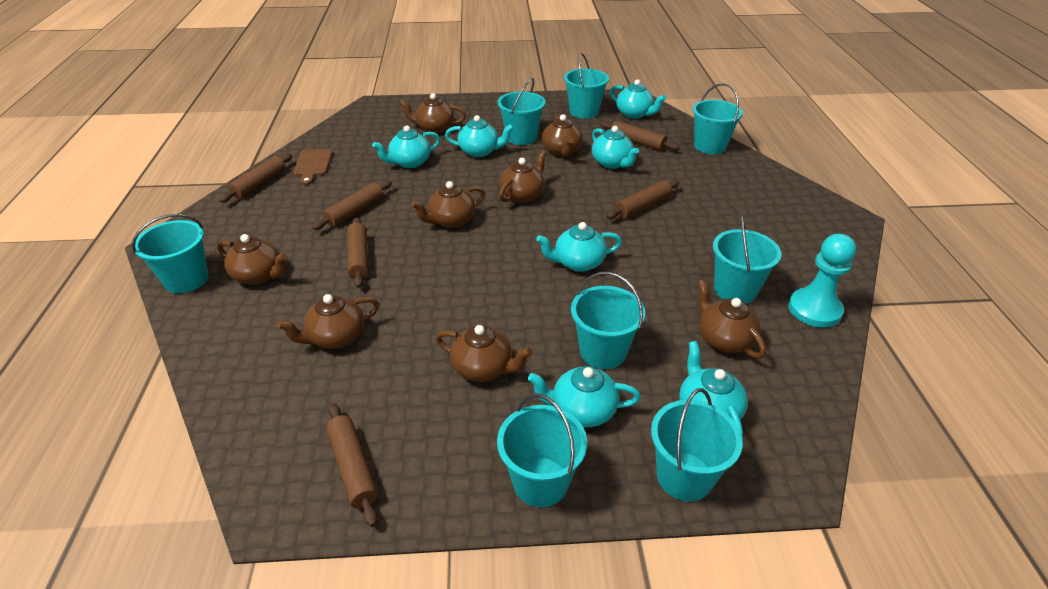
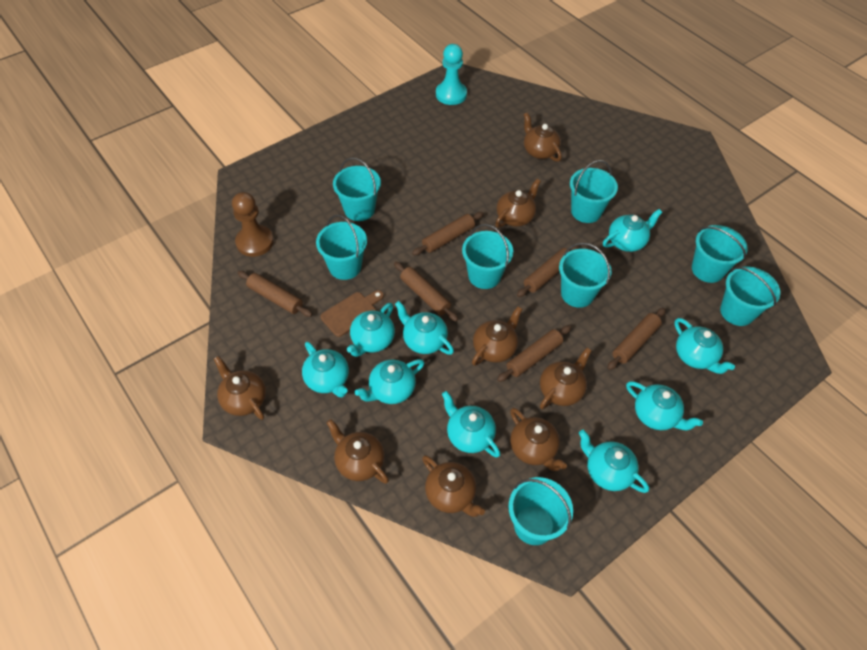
brown pawn: 0 -> 1
turquoise teapot: 7 -> 9

